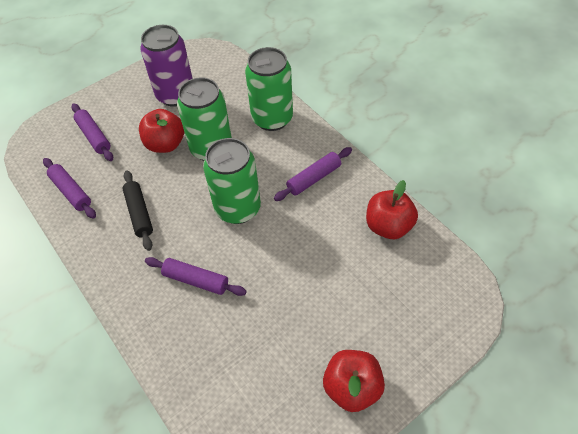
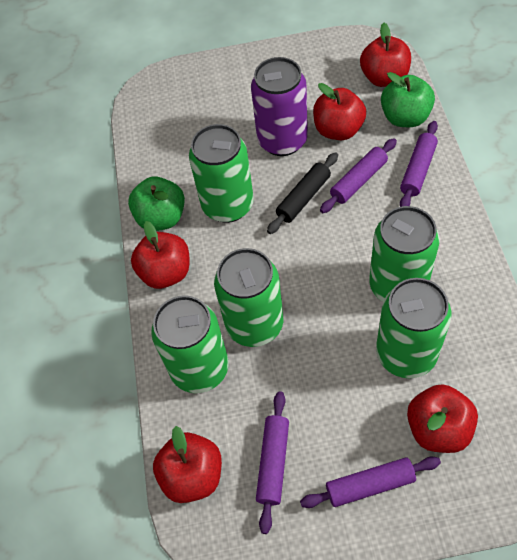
green apple: 0 -> 2
green can: 3 -> 5
red apple: 3 -> 5

